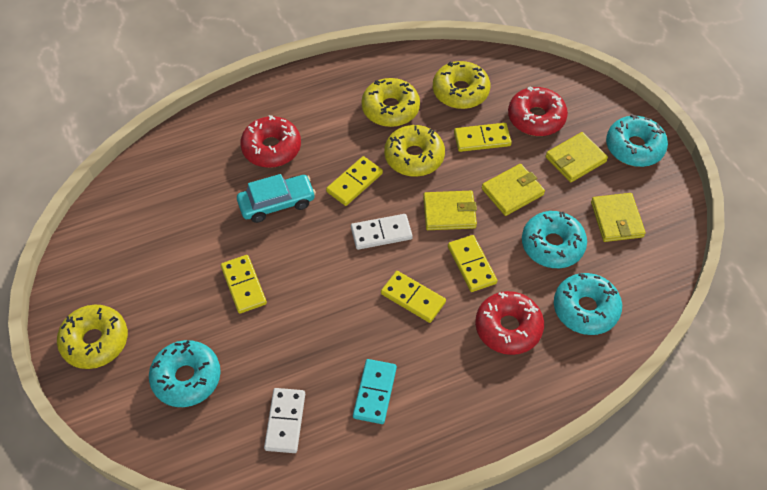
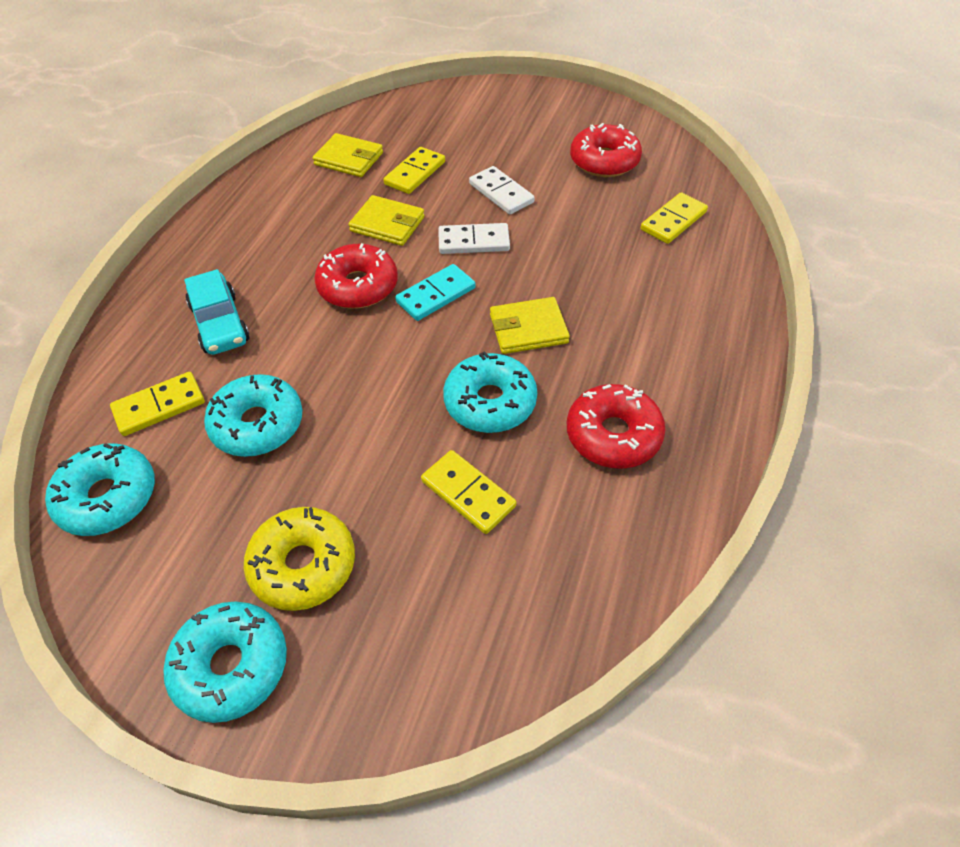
yellow domino: 5 -> 4
yellow donut: 4 -> 1
yellow wallet: 4 -> 3

